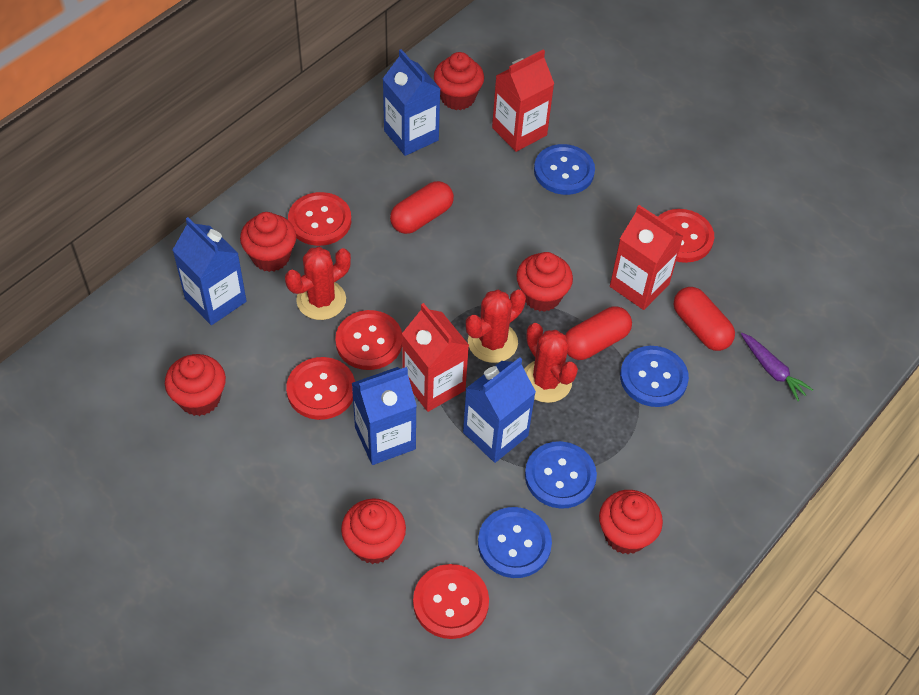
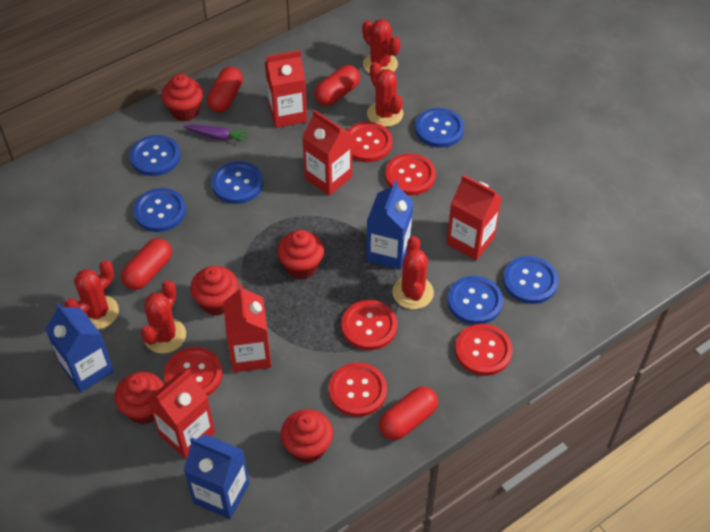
blue button: 4 -> 6
blue carton: 4 -> 3
red button: 5 -> 6
red cactus: 3 -> 5
red capsule: 3 -> 4
red carton: 3 -> 5
red cupcake: 6 -> 5

